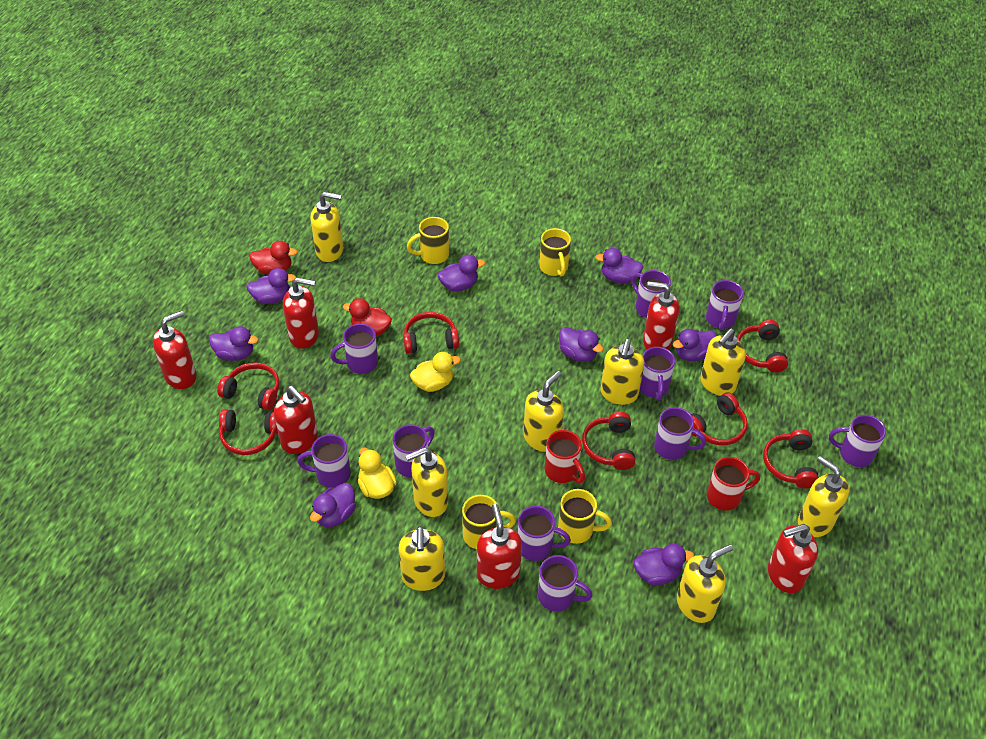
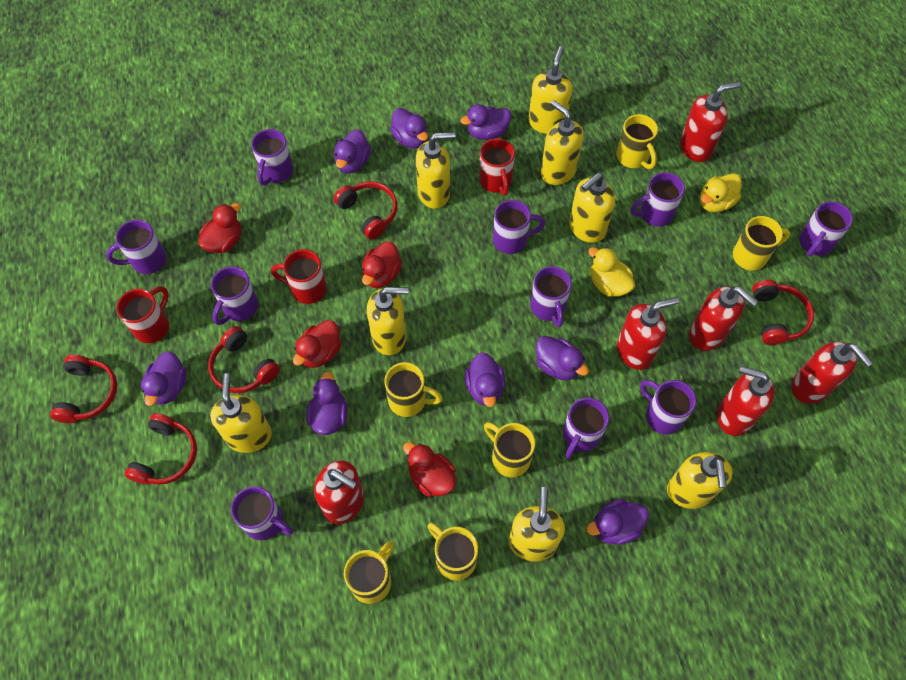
red duck: 2 -> 4
red headphones: 7 -> 5
red mug: 2 -> 3
yellow mug: 4 -> 6

